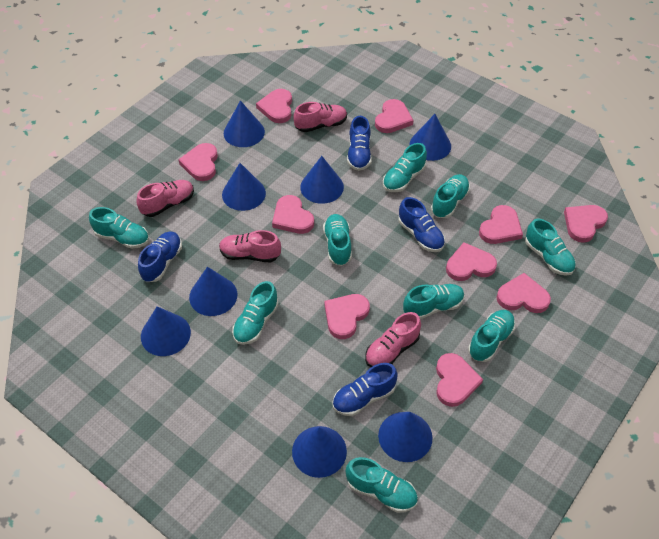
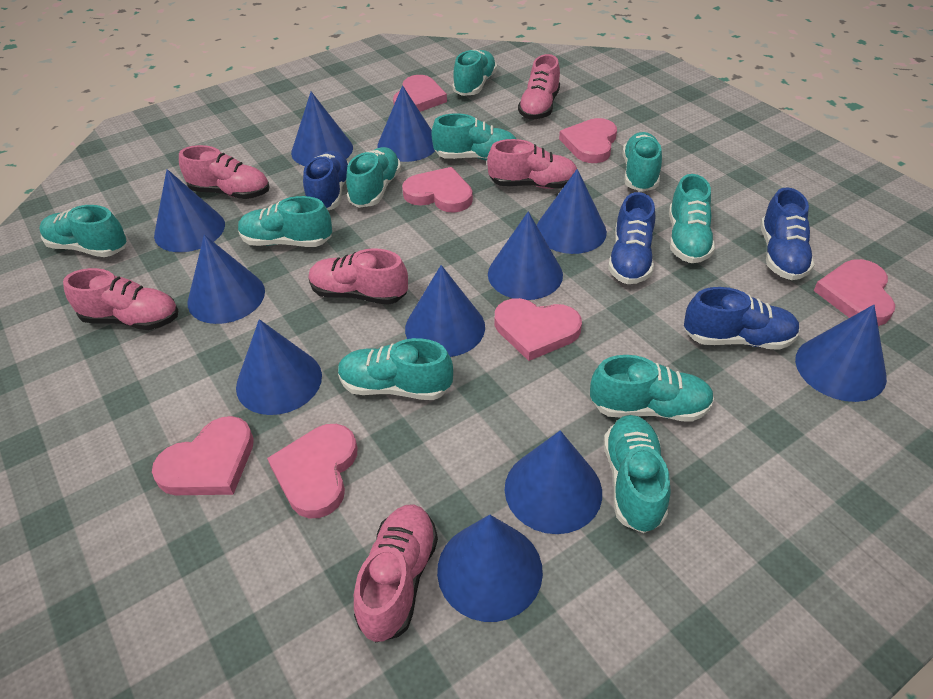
blue cone: 8 -> 11
pink heart: 10 -> 7
pink shoe: 4 -> 6
turquoise shoe: 9 -> 10

